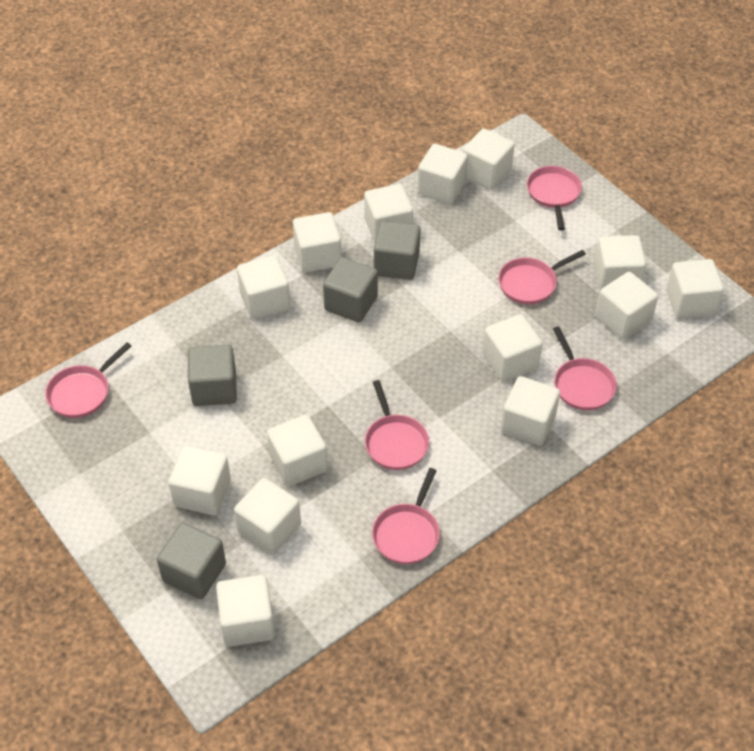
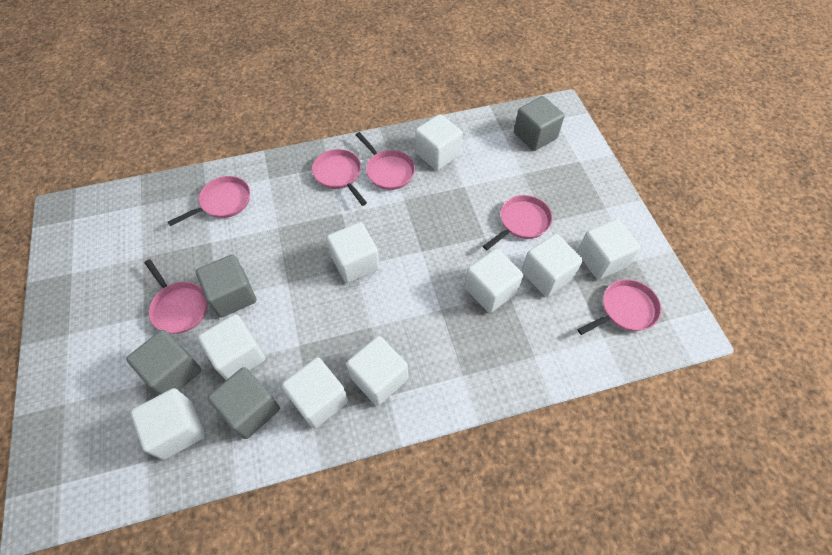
white cube: 14 -> 9

